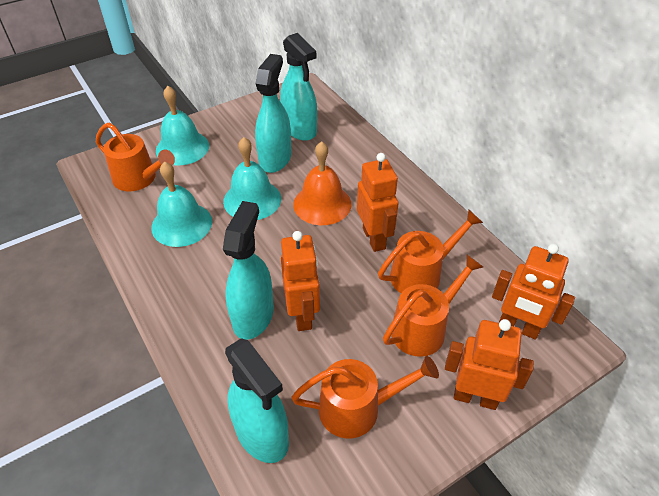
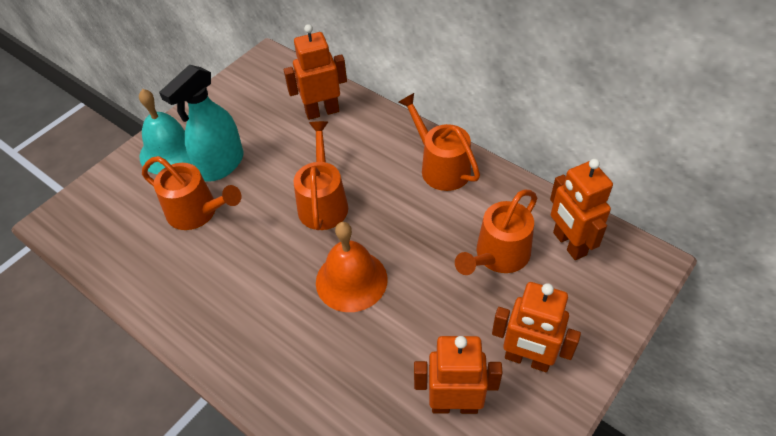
turquoise bell: 3 -> 1
turquoise spray bottle: 4 -> 1

